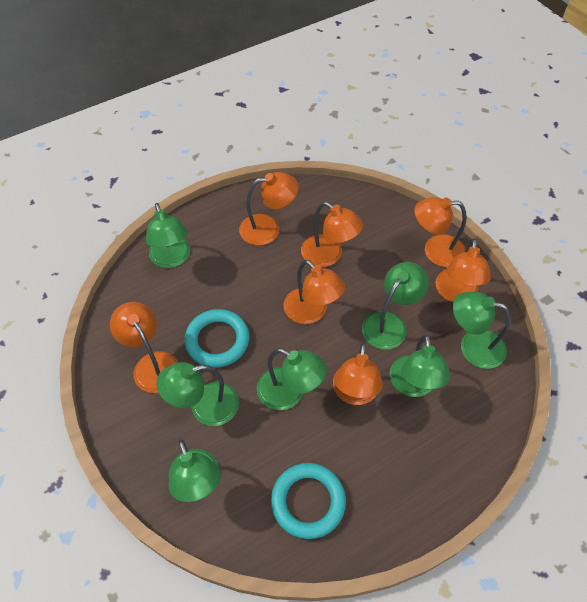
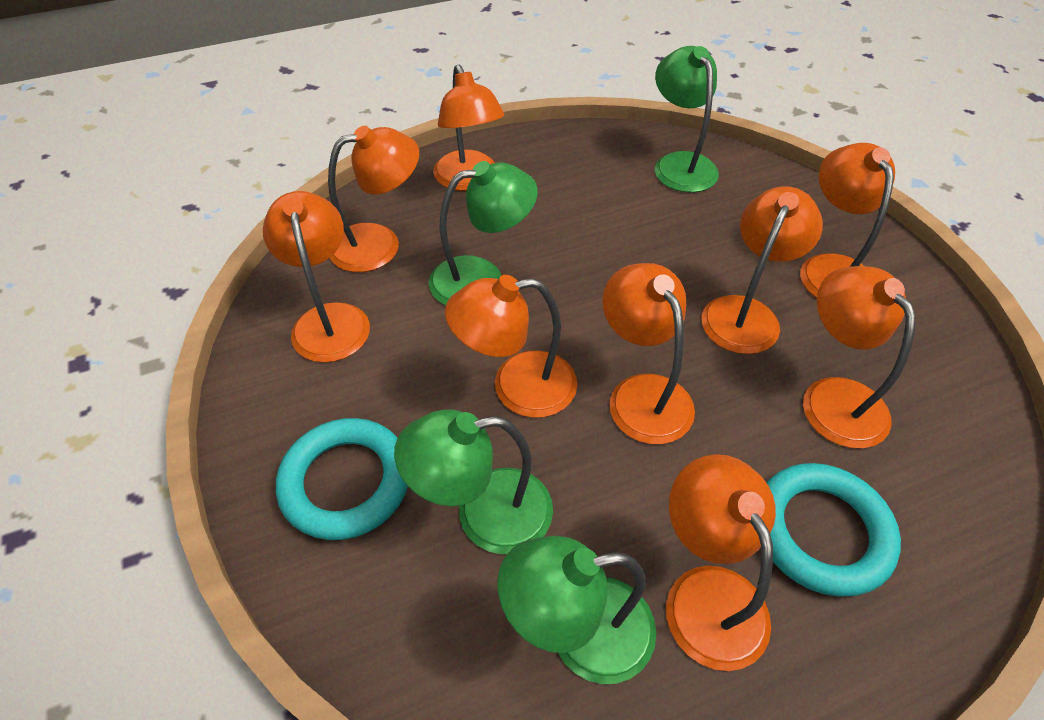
green lamp: 7 -> 4
orange lamp: 7 -> 9

